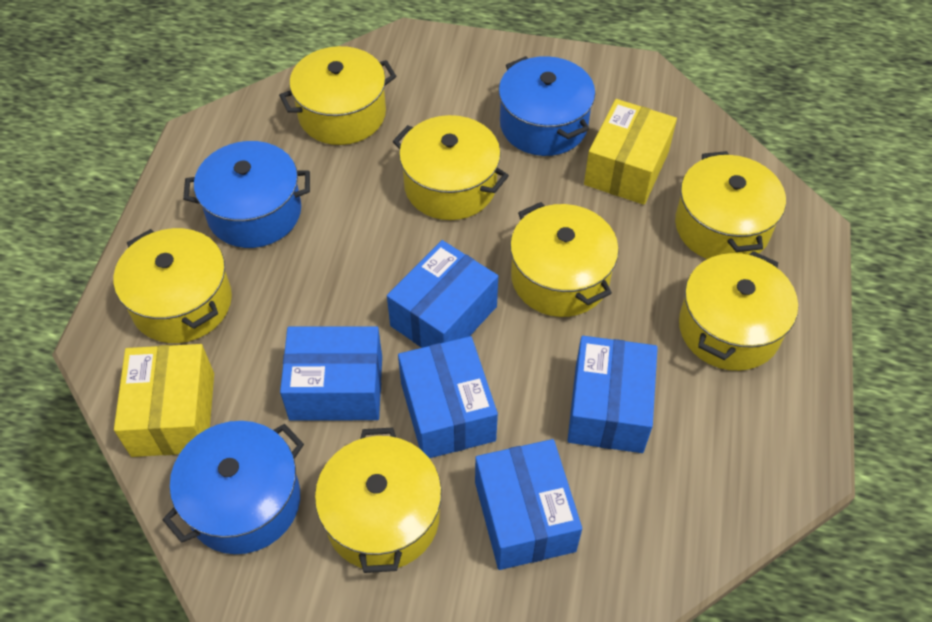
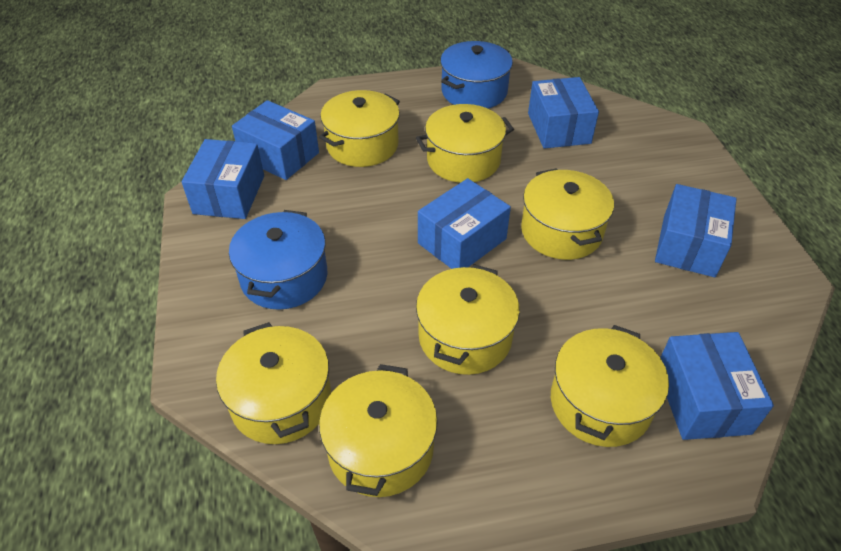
blue box: 5 -> 6
blue pot: 3 -> 2
yellow box: 2 -> 0

